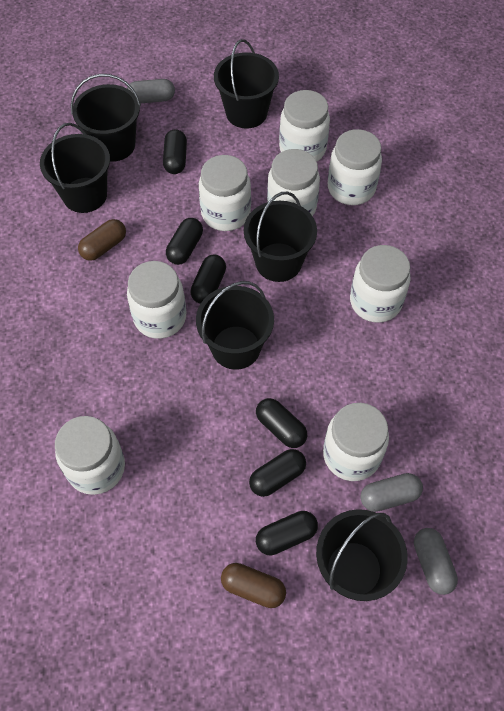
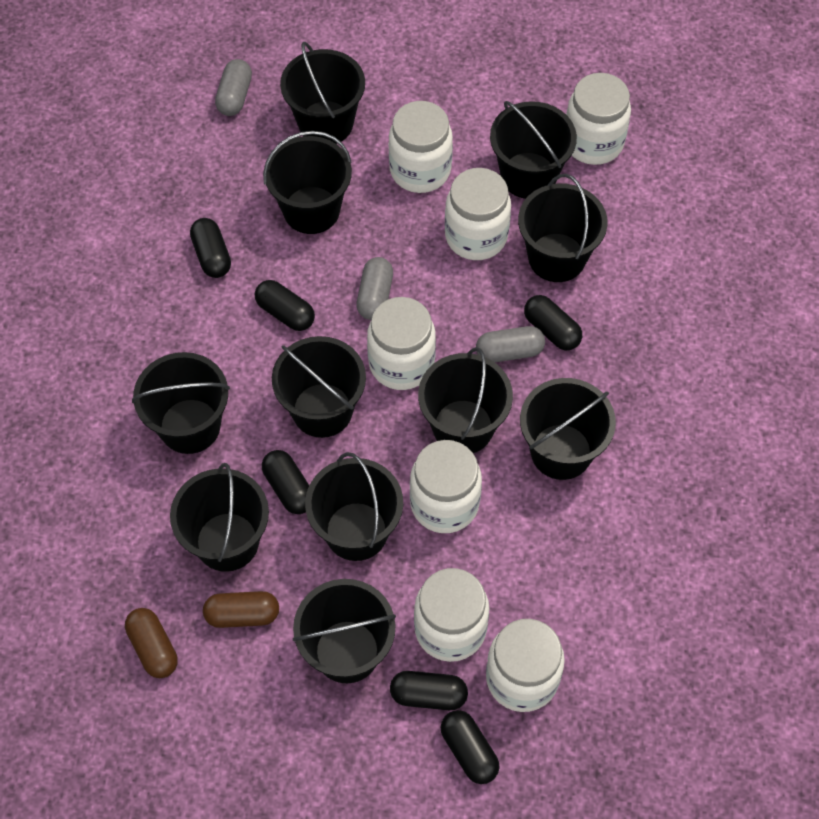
black bucket: 6 -> 11
white jar: 8 -> 7

